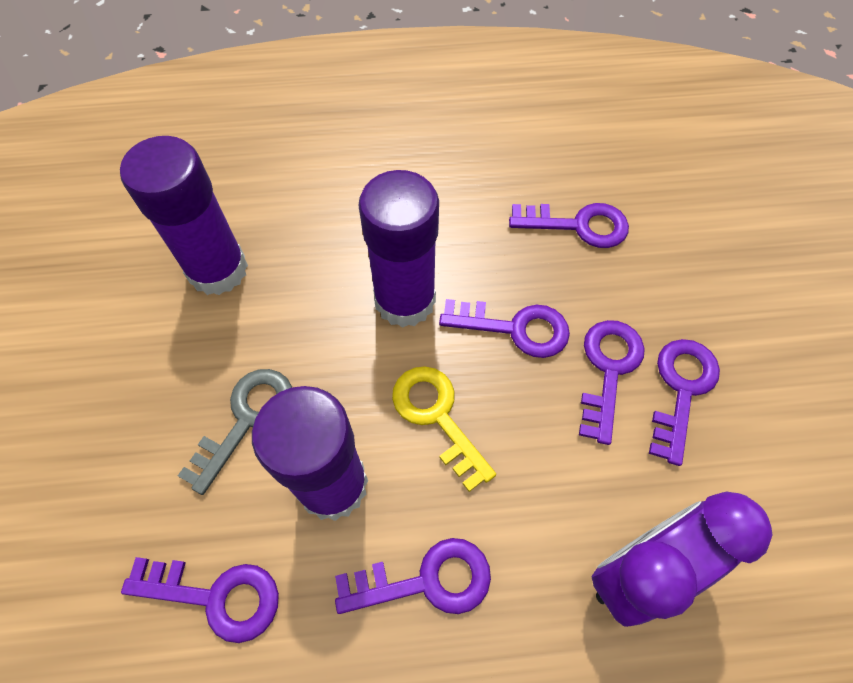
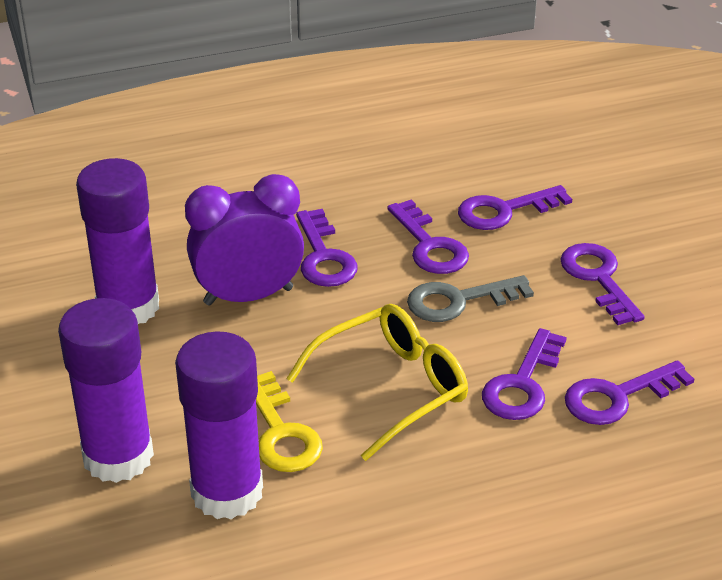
yellow glasses: 0 -> 1

